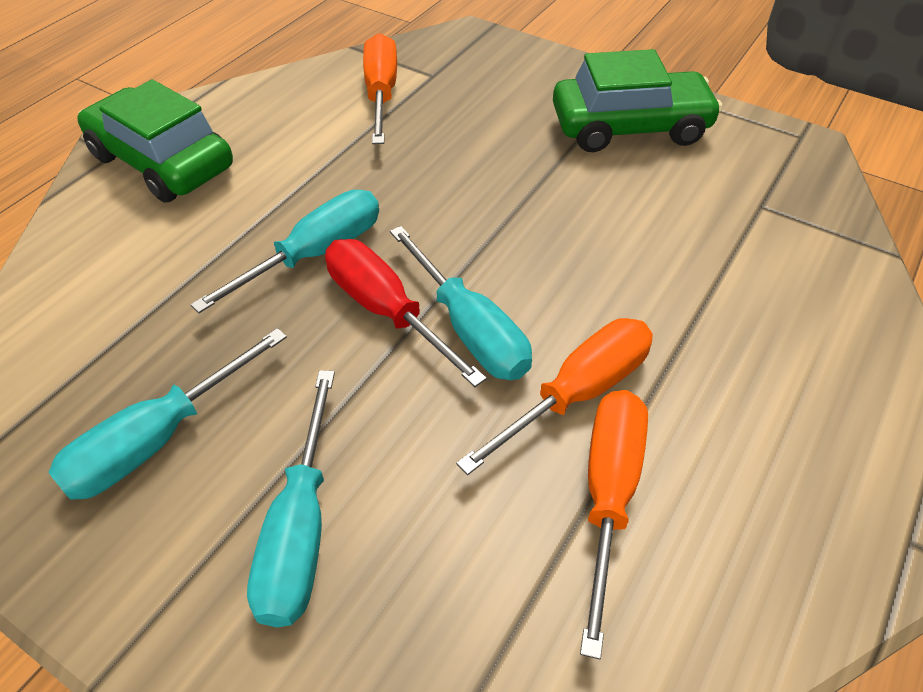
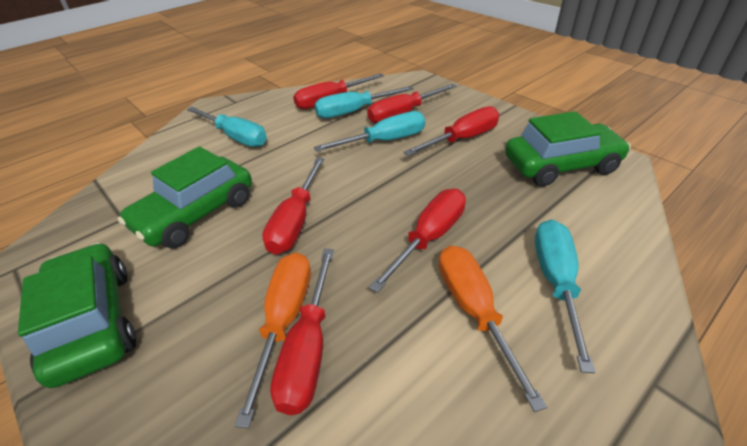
green car: 2 -> 3
orange screwdriver: 3 -> 2
red screwdriver: 1 -> 6

